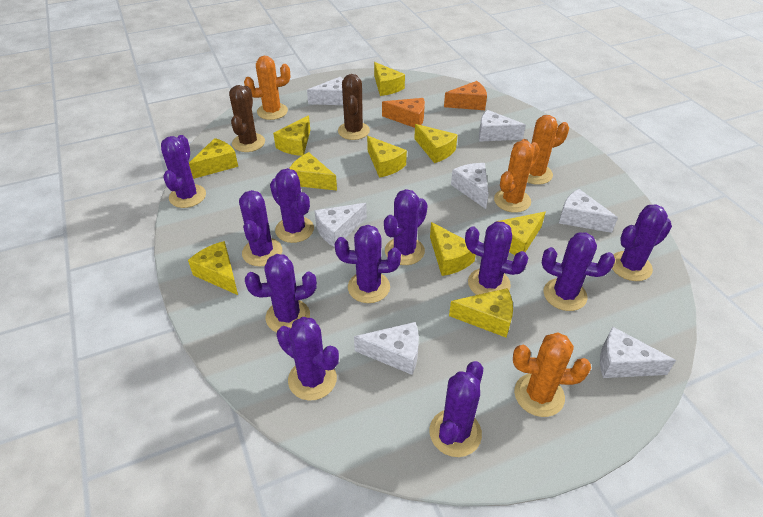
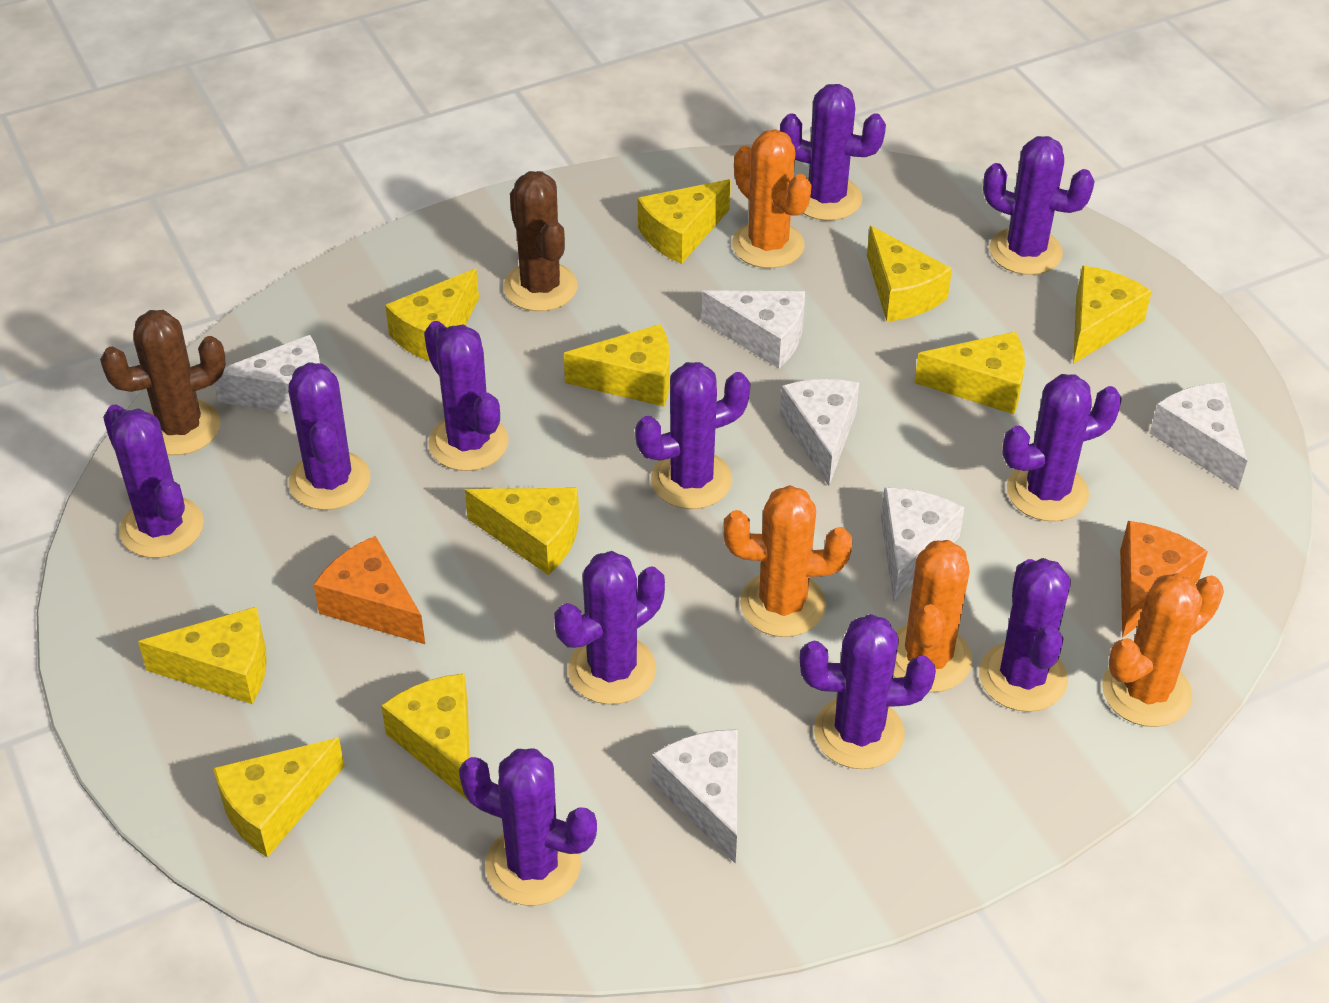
white cheese: 7 -> 6

